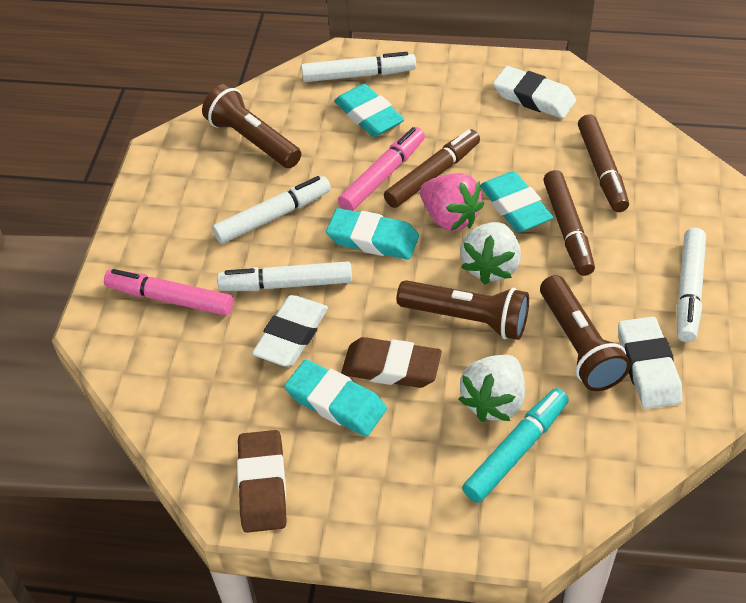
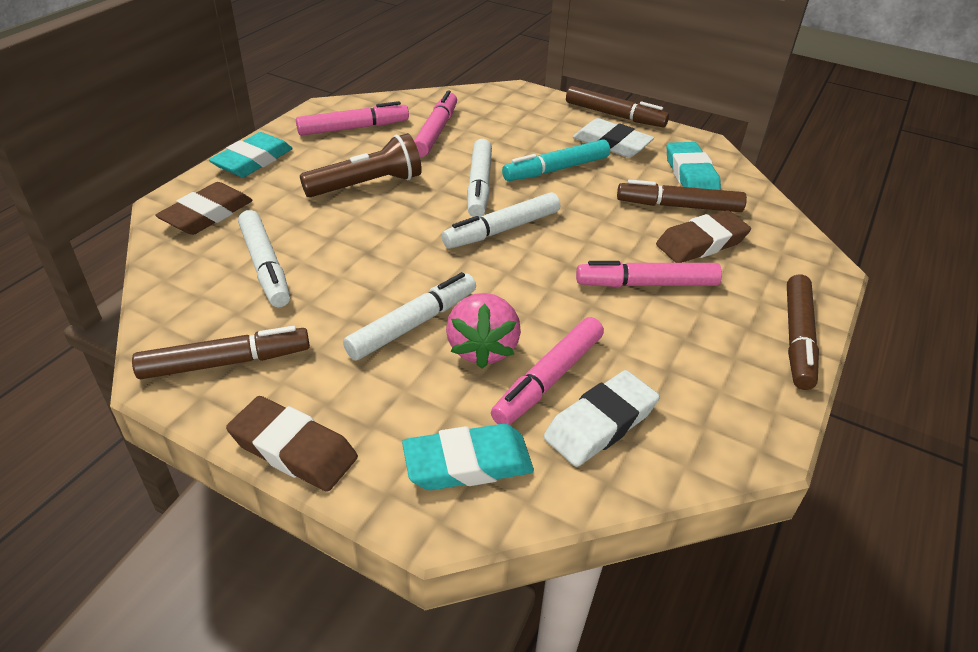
brown eraser: 2 -> 3
brown flashlight: 3 -> 1
brown marker: 3 -> 4
pink marker: 2 -> 4
turquoise eraser: 4 -> 3
white eraser: 3 -> 2
white strawberry: 2 -> 0

